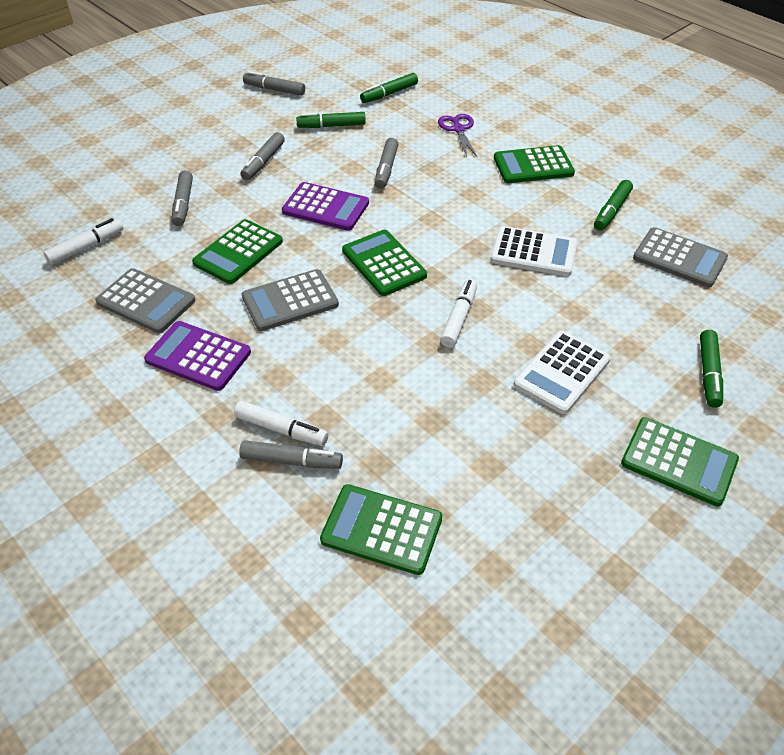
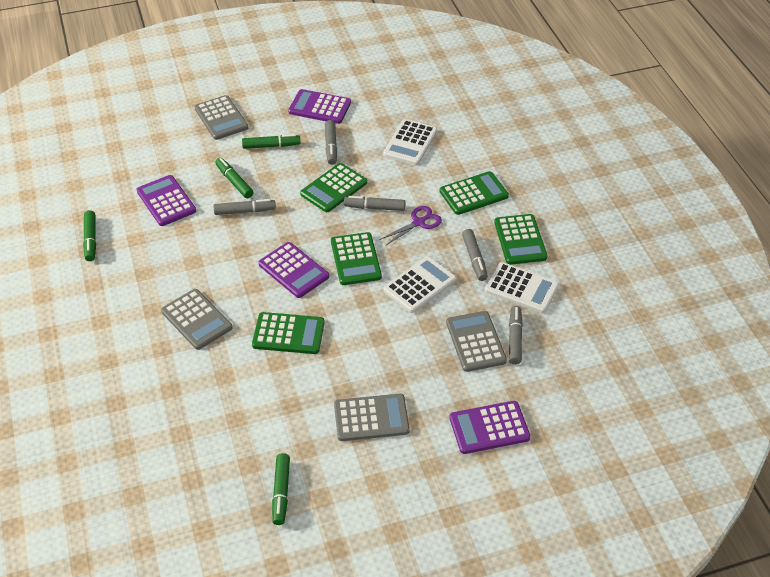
grey calculator: 3 -> 4
purple calculator: 2 -> 4
white calculator: 2 -> 3
white marker: 3 -> 0

